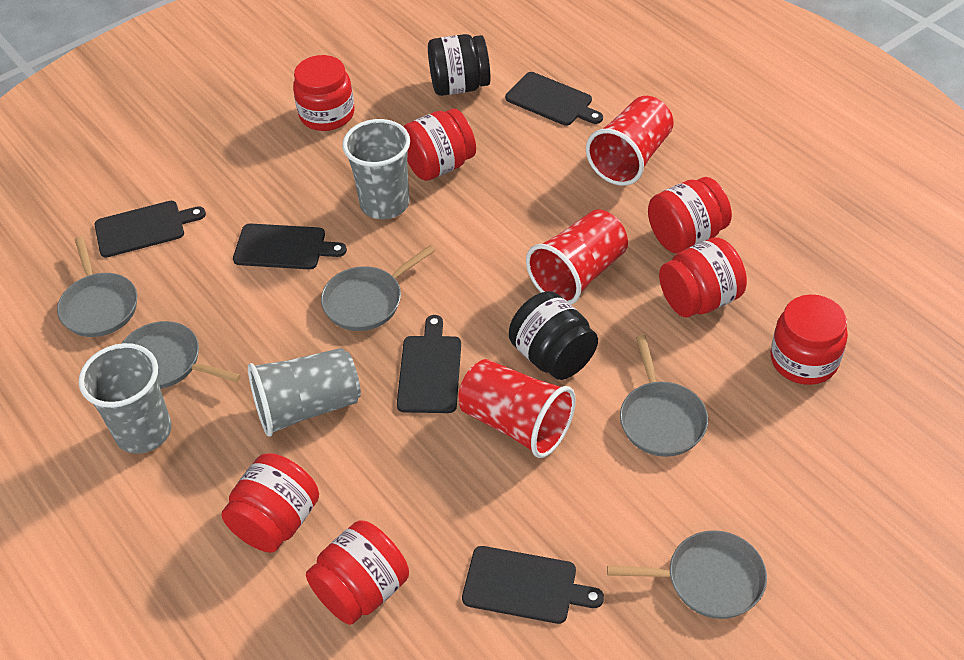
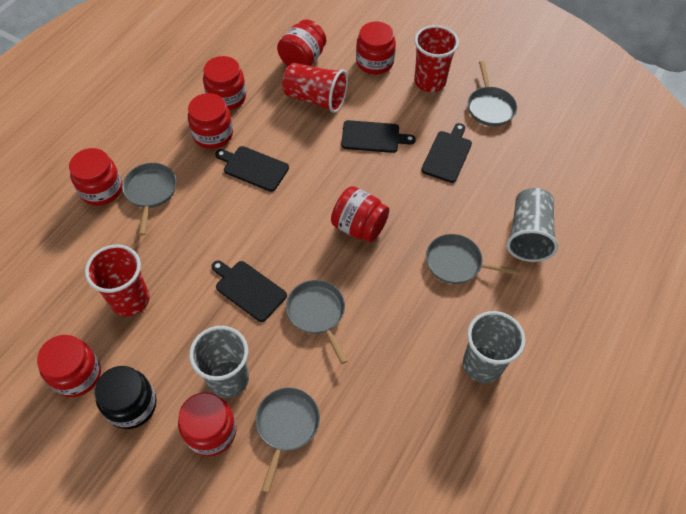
black cutting board: 5 -> 4
black jar: 2 -> 1
red jar: 7 -> 8

